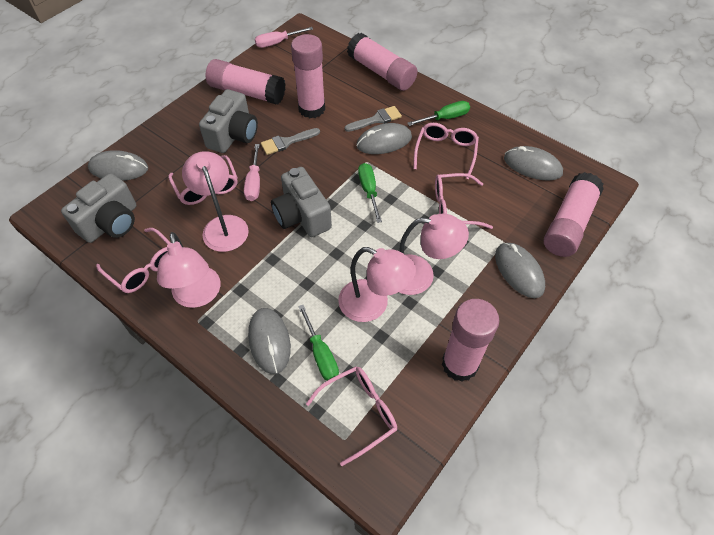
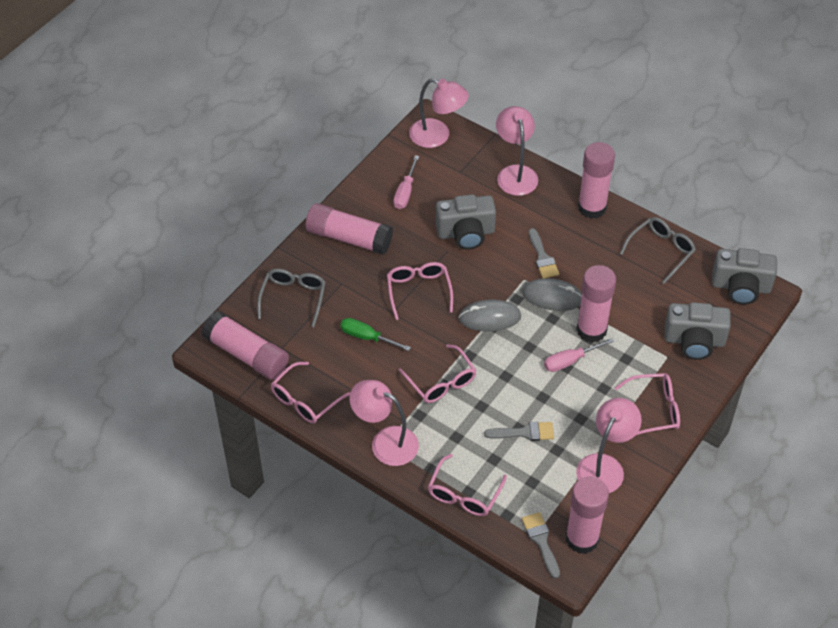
green screwdriver: 3 -> 1
grey brush: 2 -> 3
grey glasses: 0 -> 2
grey mouse: 5 -> 2

